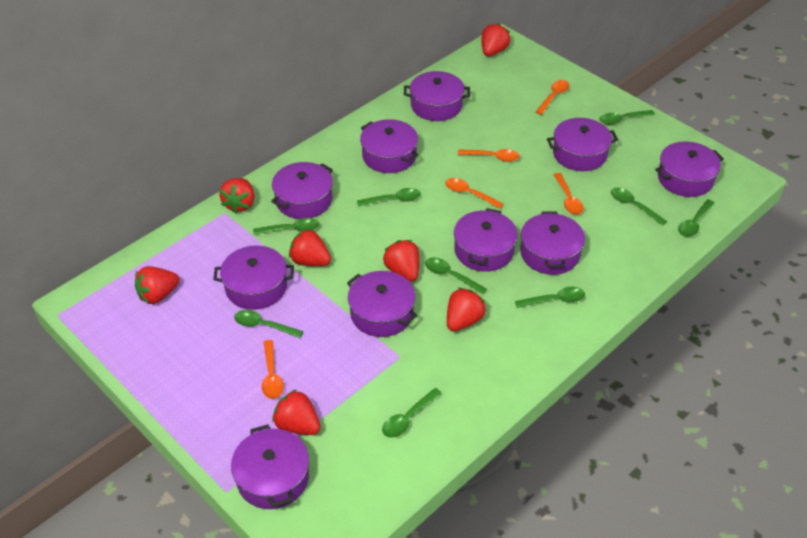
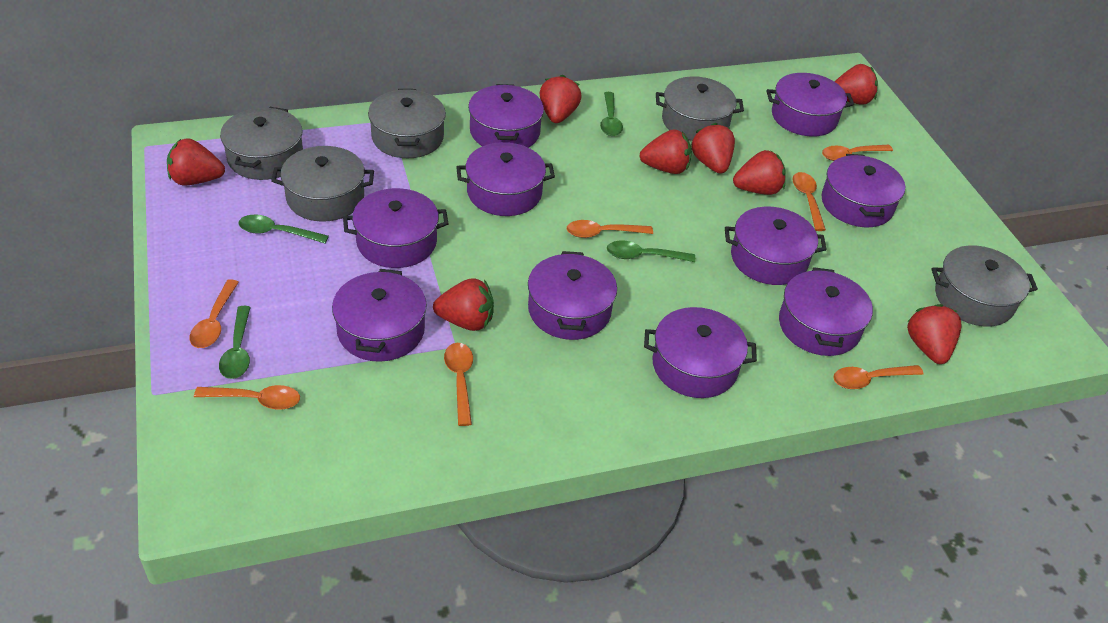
green spoon: 9 -> 4
grey pot: 0 -> 5
orange spoon: 5 -> 7
red strawberry: 7 -> 8

